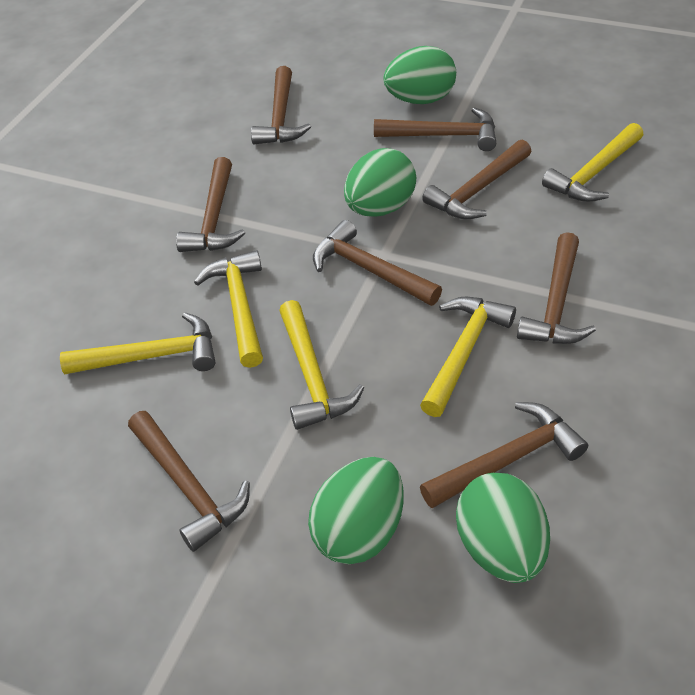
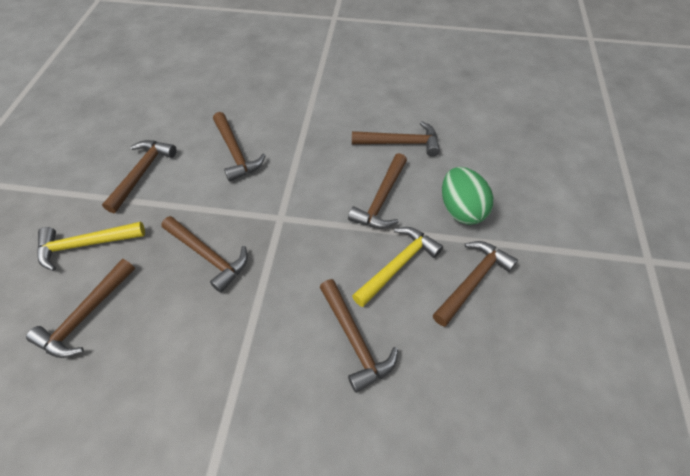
green egg: 4 -> 1
yellow hammer: 5 -> 2

